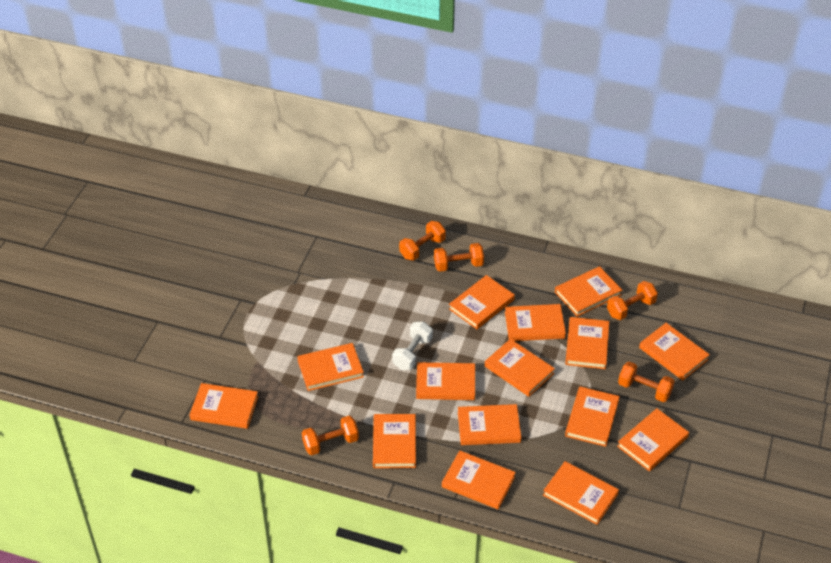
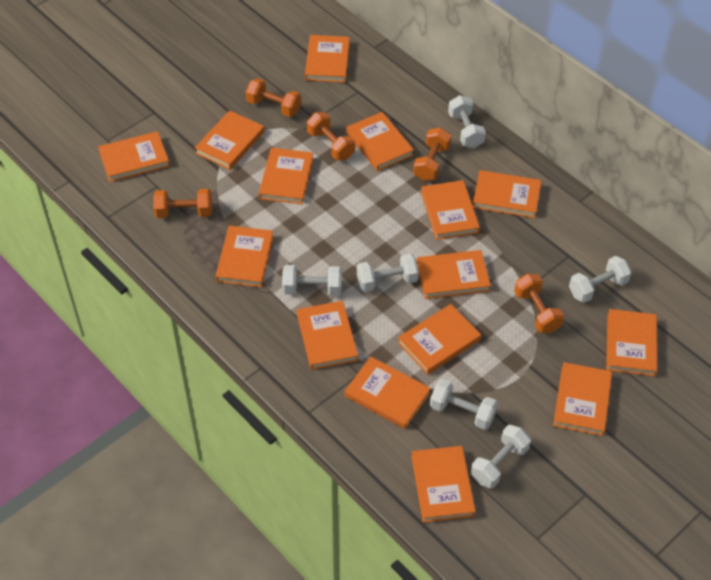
white dumbbell: 1 -> 6

